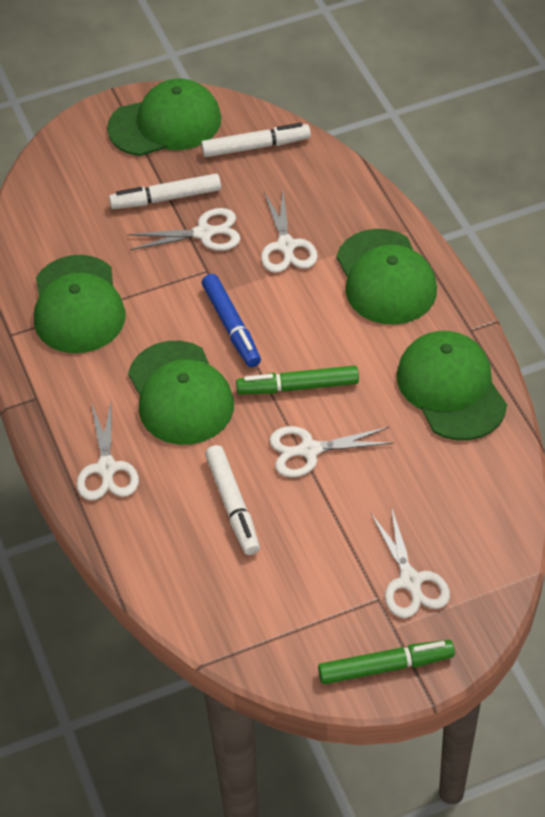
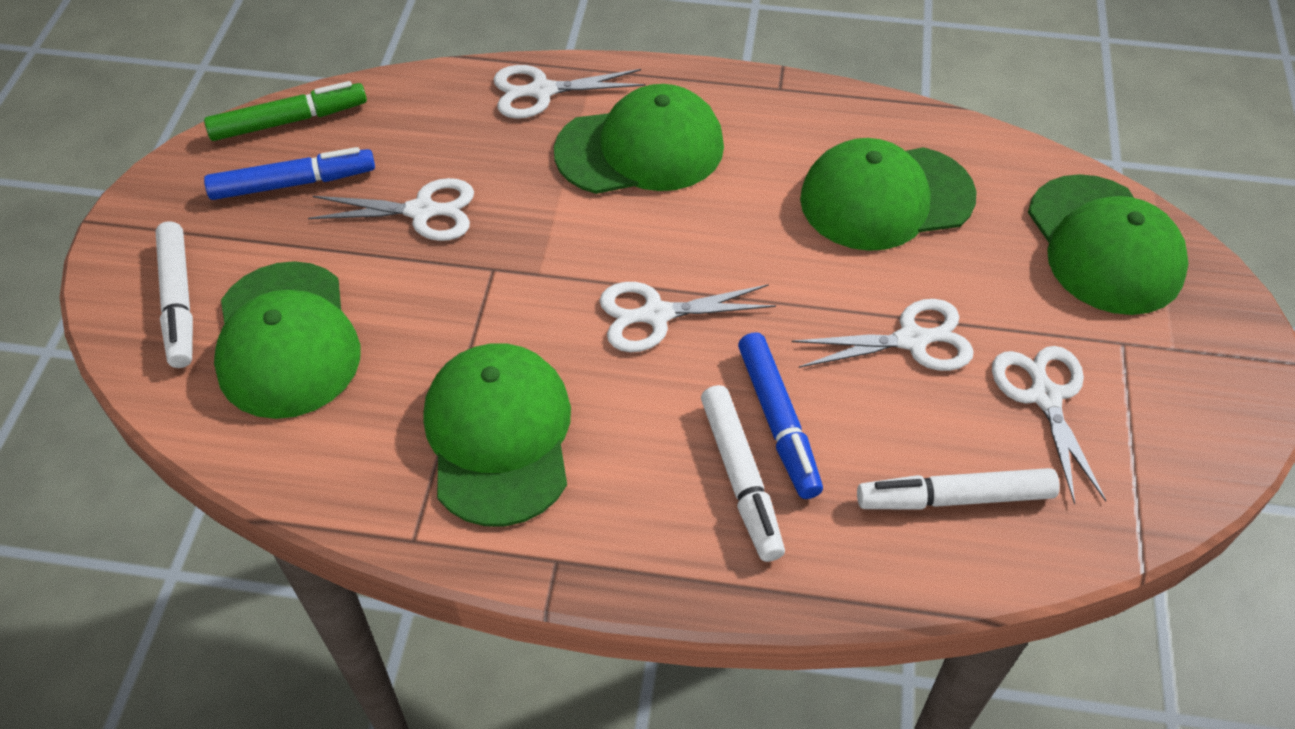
blue marker: 1 -> 2
green marker: 2 -> 1

